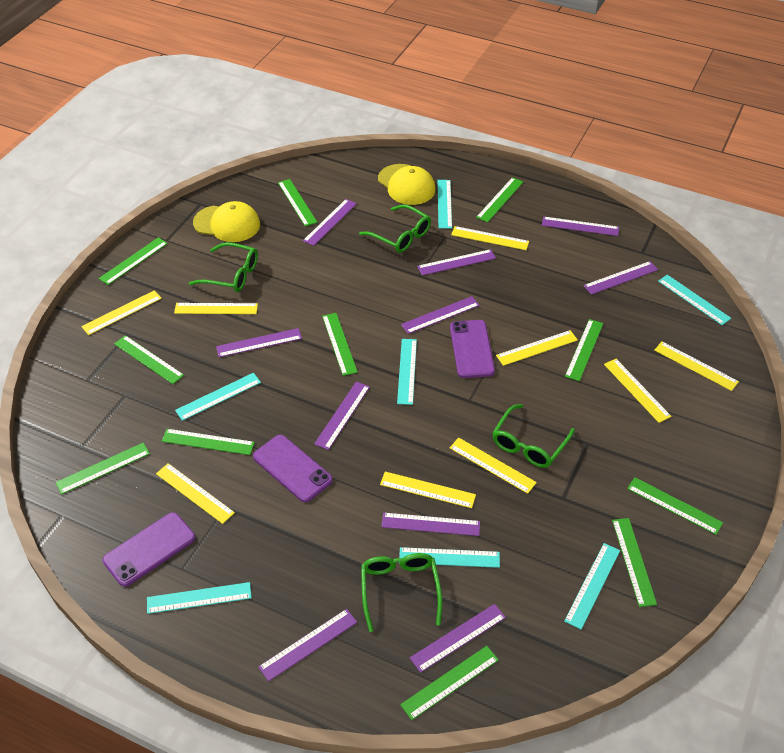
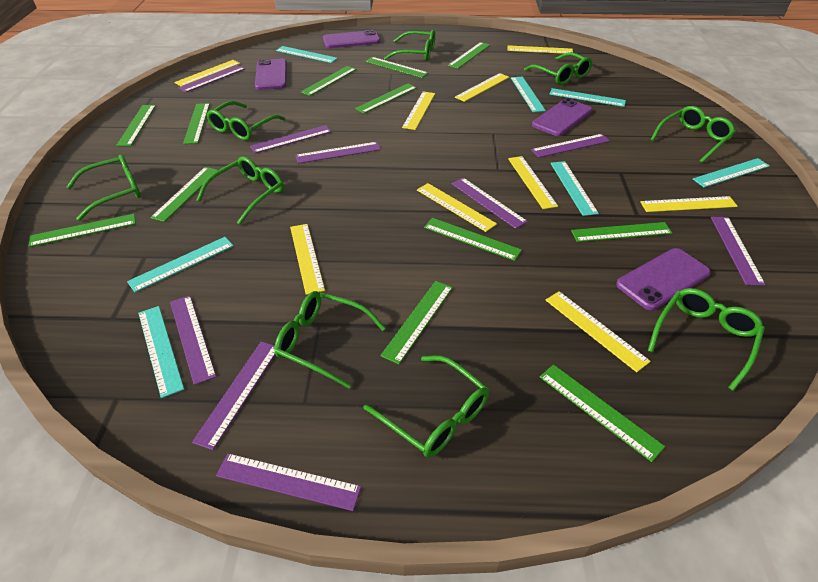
green glasses: 4 -> 9
green ruler: 11 -> 12
purple phone: 3 -> 4
purple ruler: 10 -> 9
yellow cap: 2 -> 0

